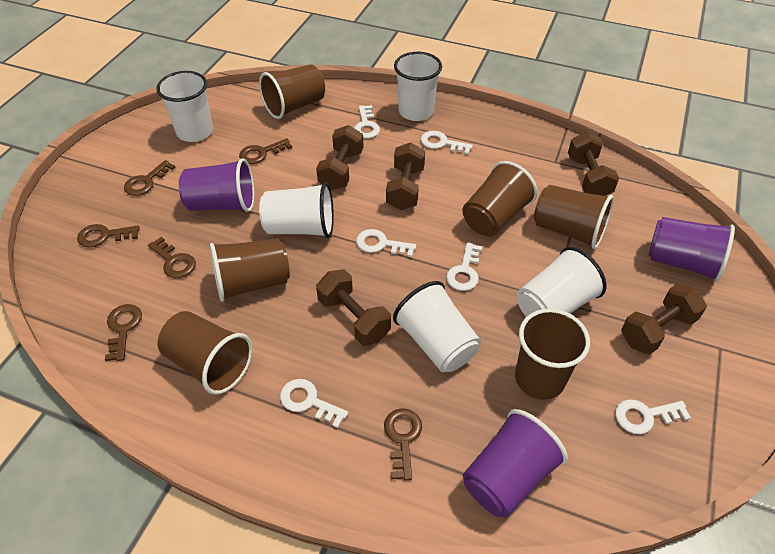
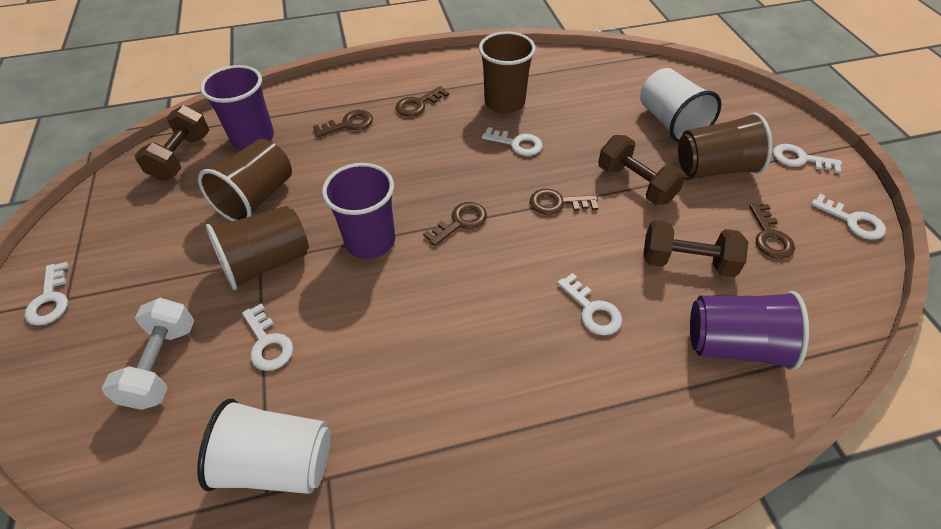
brown cup: 6 -> 4
brown dumbbell: 5 -> 3
brown key: 6 -> 5
white cup: 5 -> 2
white dumbbell: 0 -> 1

